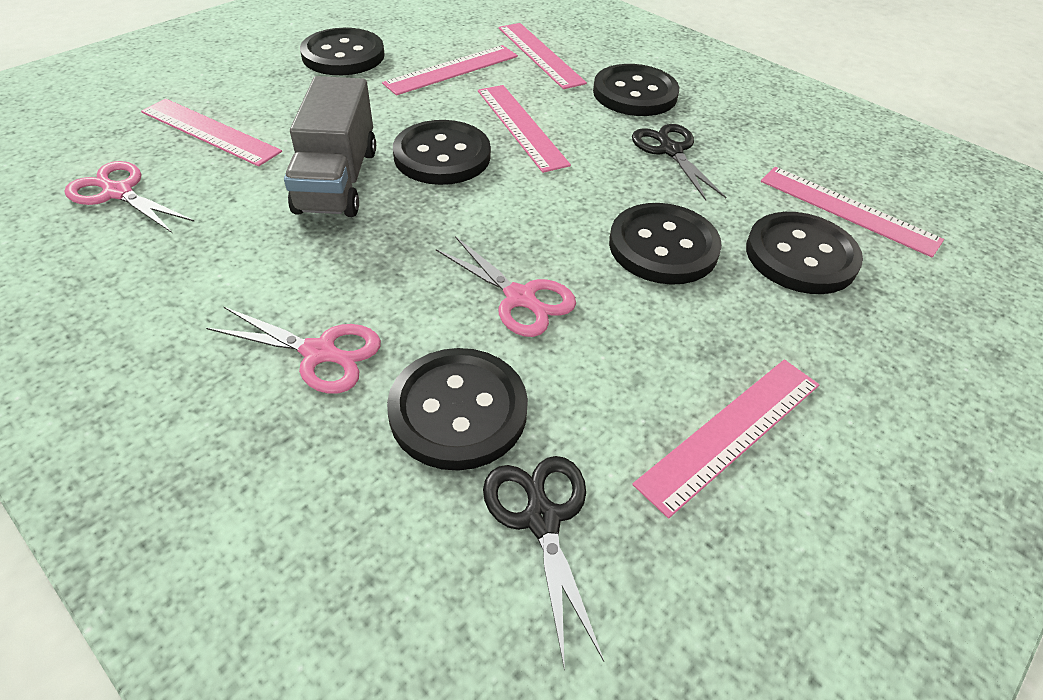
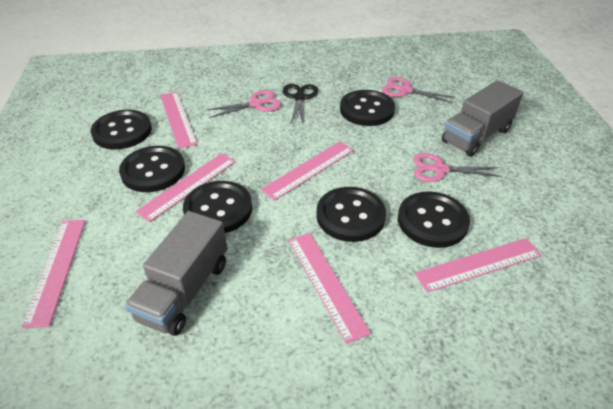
black scissors: 2 -> 1
grey truck: 1 -> 2

